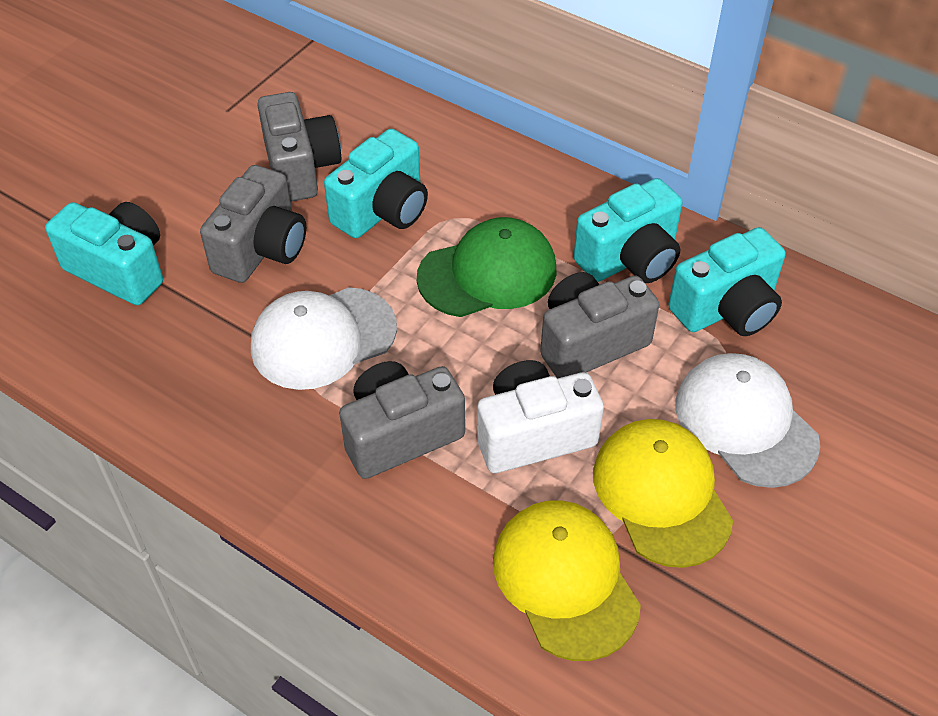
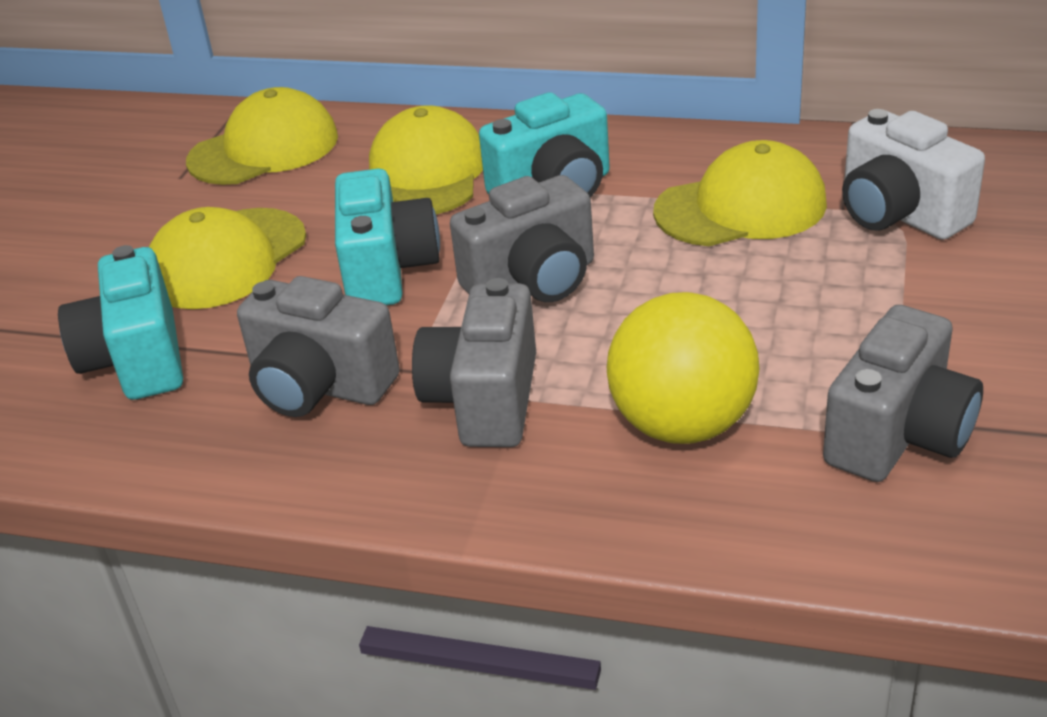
green cap: 1 -> 0
turquoise camera: 4 -> 3
white cap: 2 -> 0
yellow ball: 0 -> 1
yellow cap: 2 -> 4

